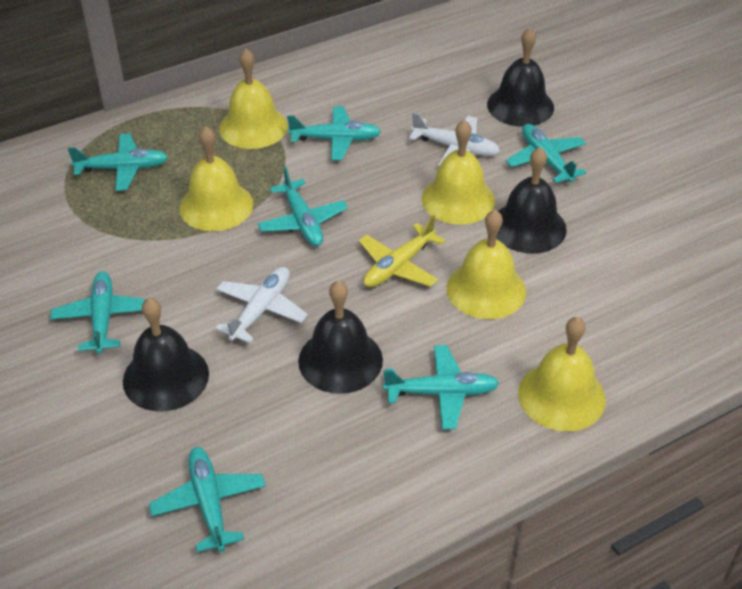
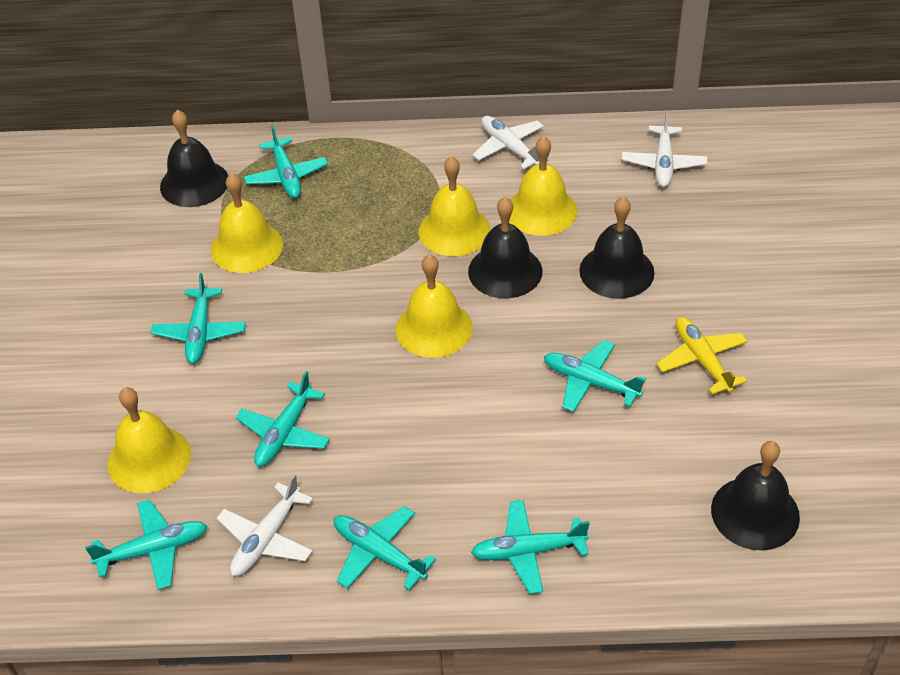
white plane: 2 -> 3

